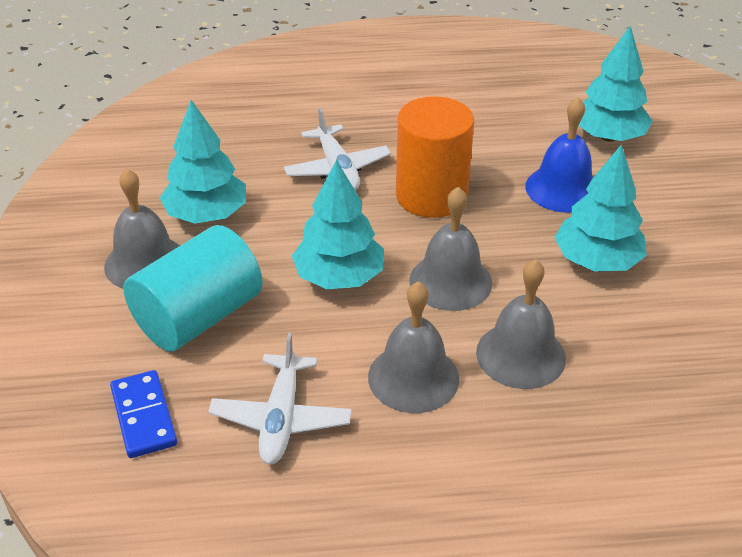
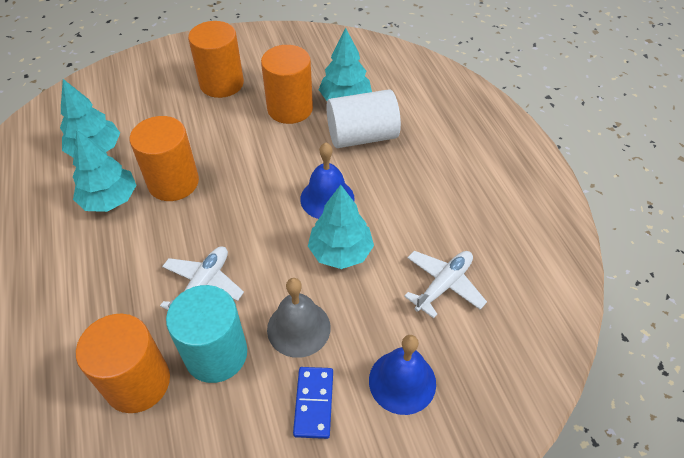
blue bell: 1 -> 2
grey bell: 4 -> 1
orange cylinder: 1 -> 4
white cylinder: 0 -> 1

